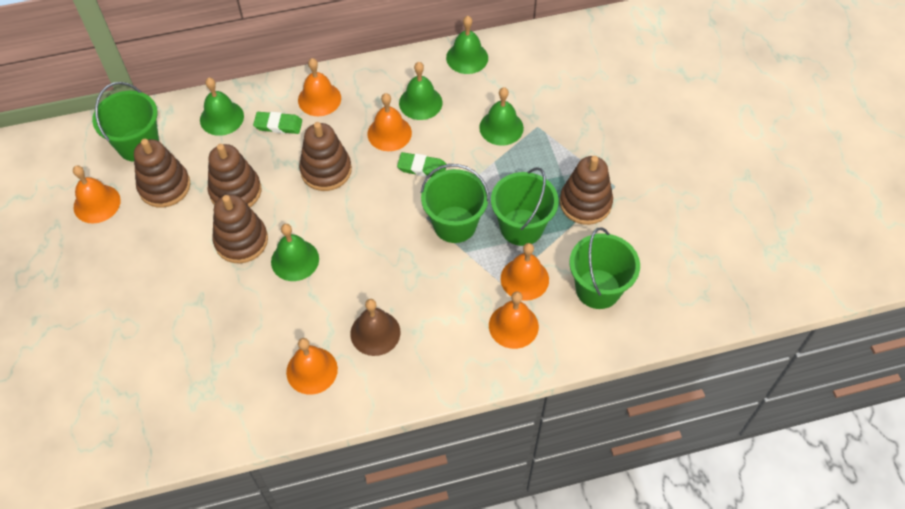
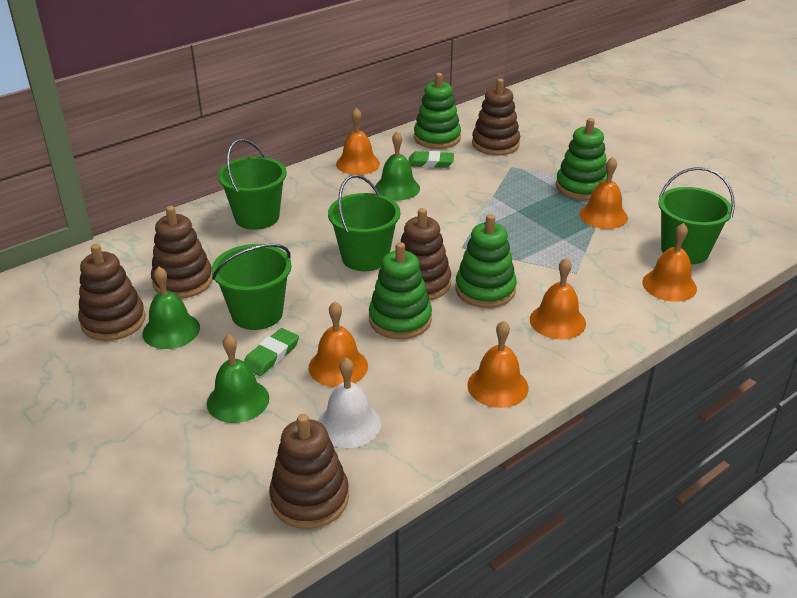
brown bell: 1 -> 0
green bell: 5 -> 3
green stacking toy: 0 -> 4
white bell: 0 -> 1

